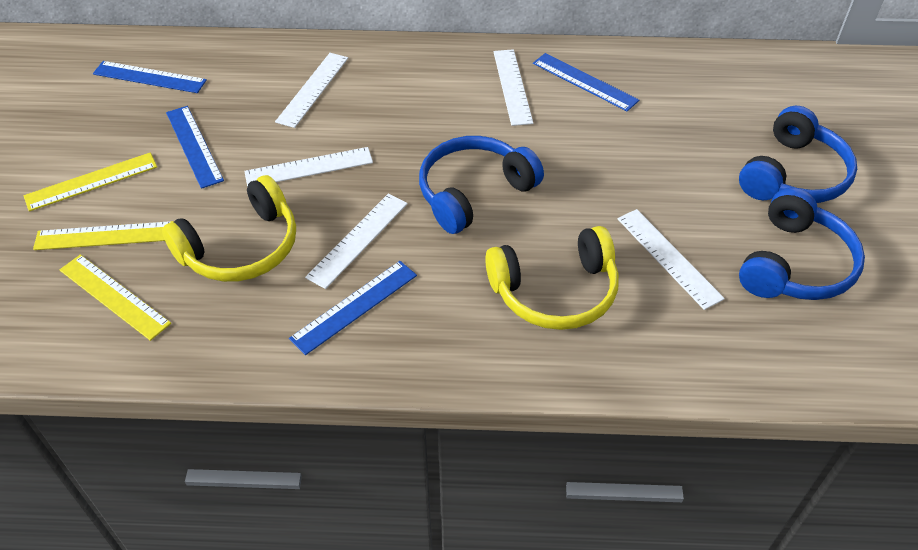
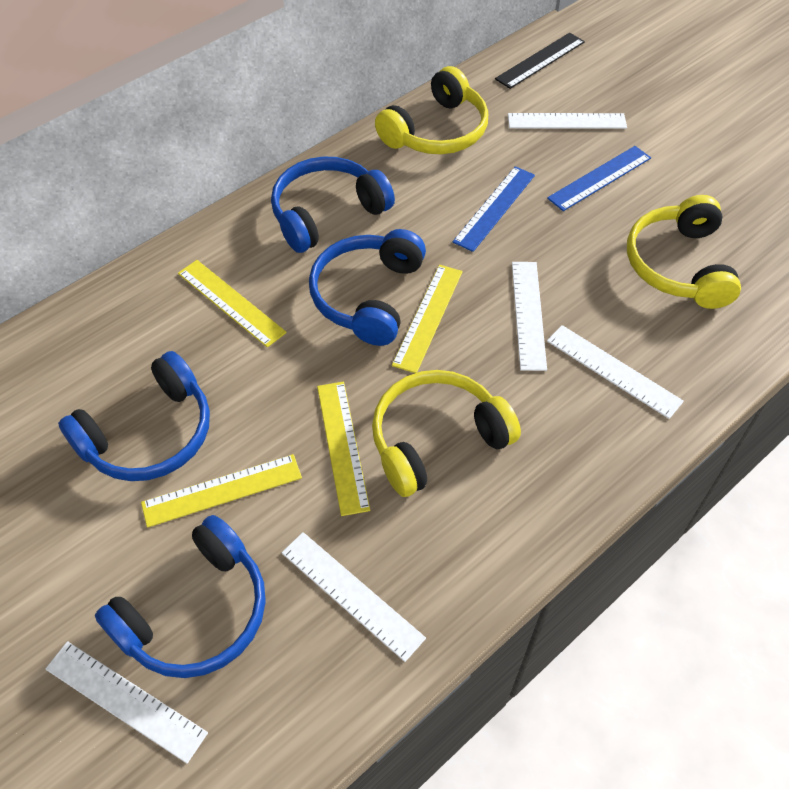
black ruler: 0 -> 1
blue headphones: 3 -> 4
blue ruler: 4 -> 2
yellow headphones: 2 -> 3
yellow ruler: 3 -> 4

